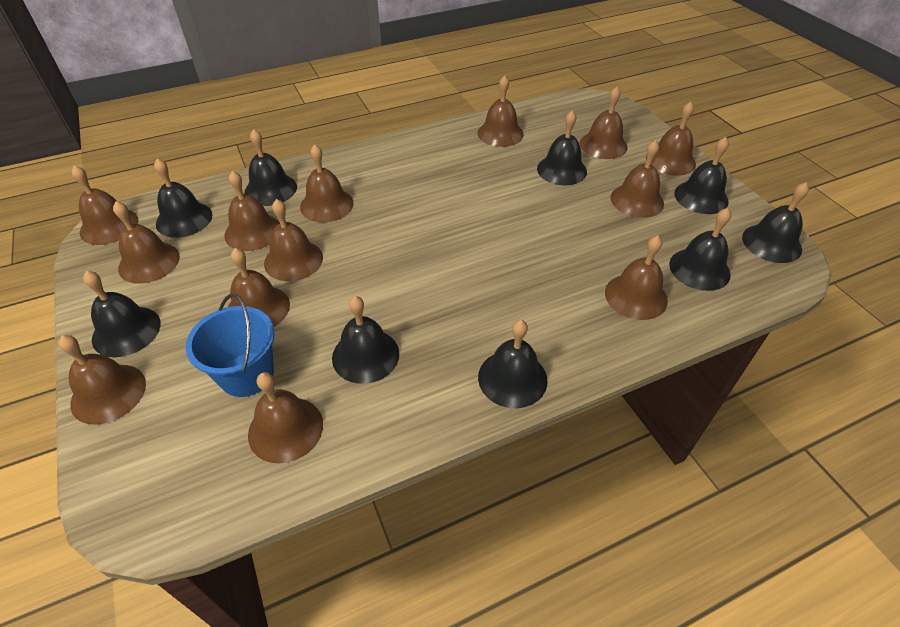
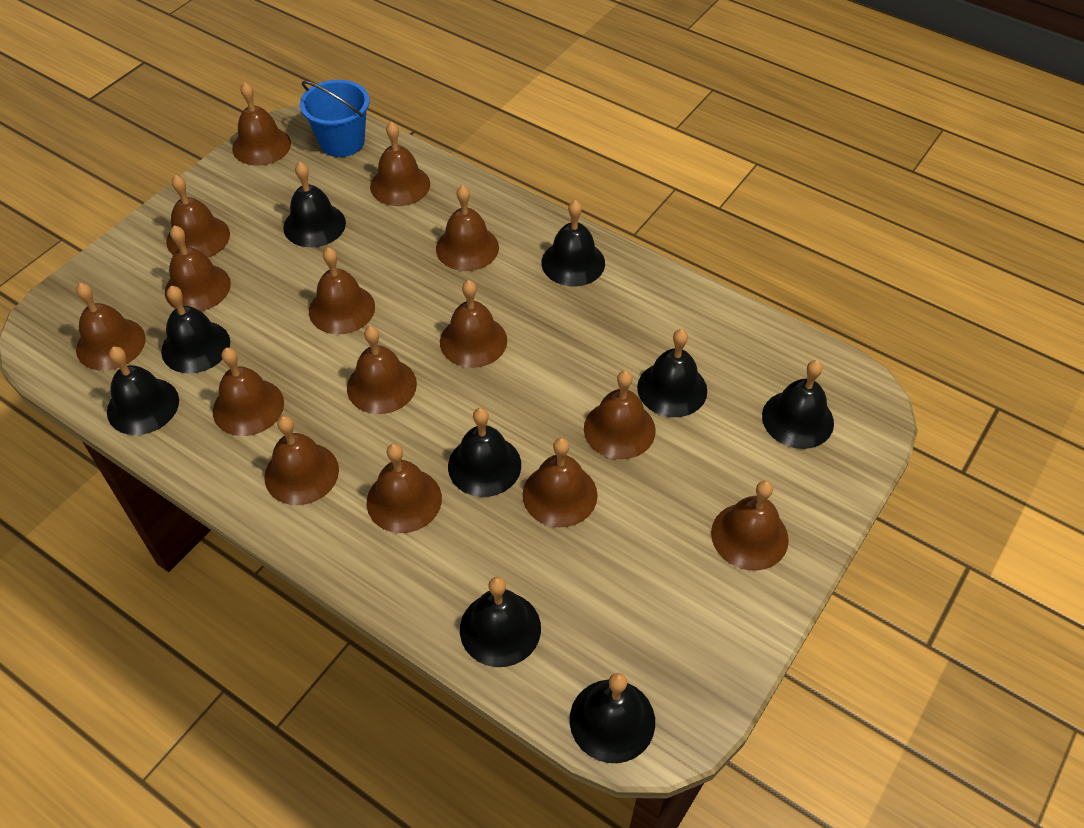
brown bell: 13 -> 15

